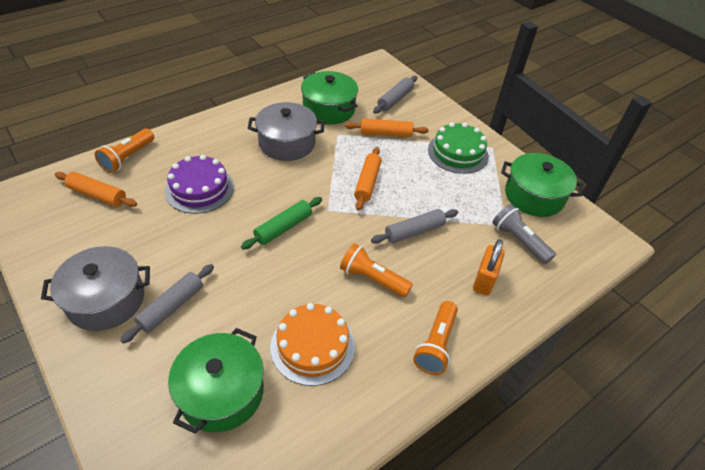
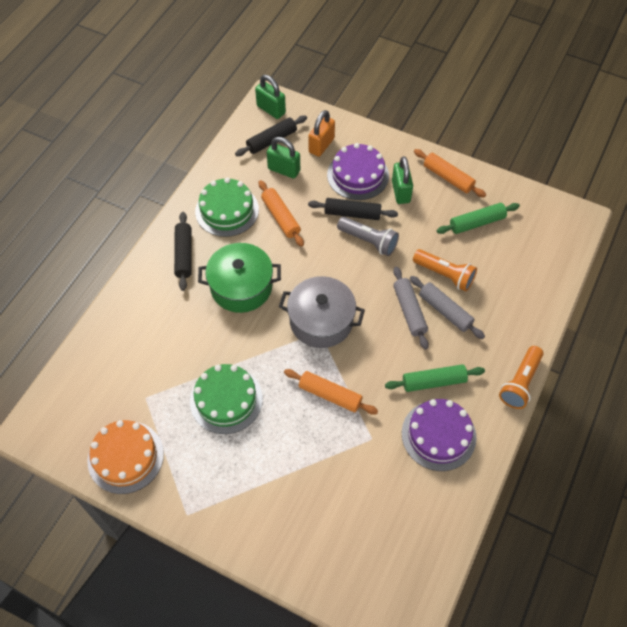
black rolling pin: 0 -> 3
green cake: 1 -> 2
green padlock: 0 -> 3
green pot: 3 -> 1
green rolling pin: 1 -> 2
grey pot: 2 -> 1
grey rolling pin: 3 -> 2
orange flashlight: 3 -> 2
purple cake: 1 -> 2

